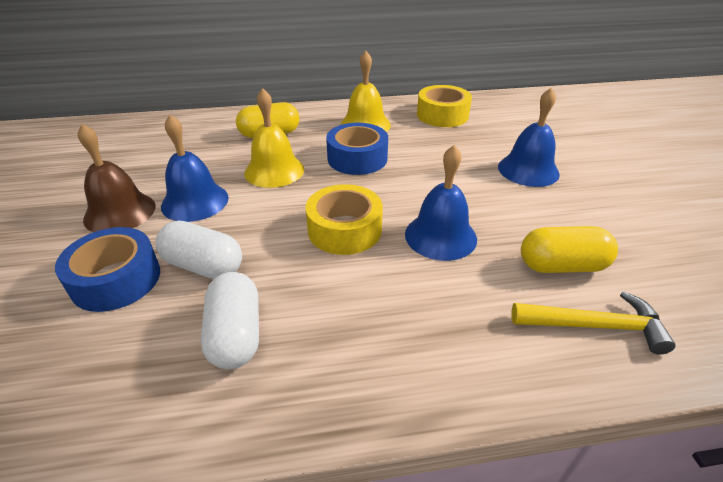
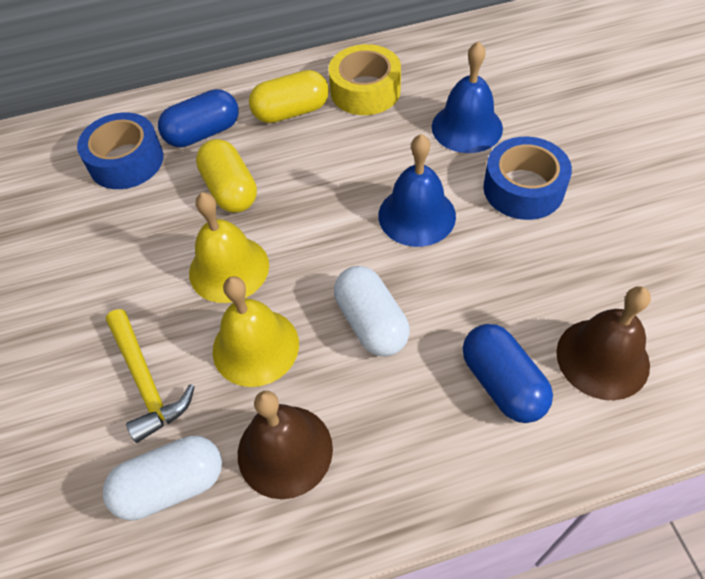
blue bell: 3 -> 2
blue capsule: 0 -> 2
brown bell: 1 -> 2
yellow tape: 2 -> 1

